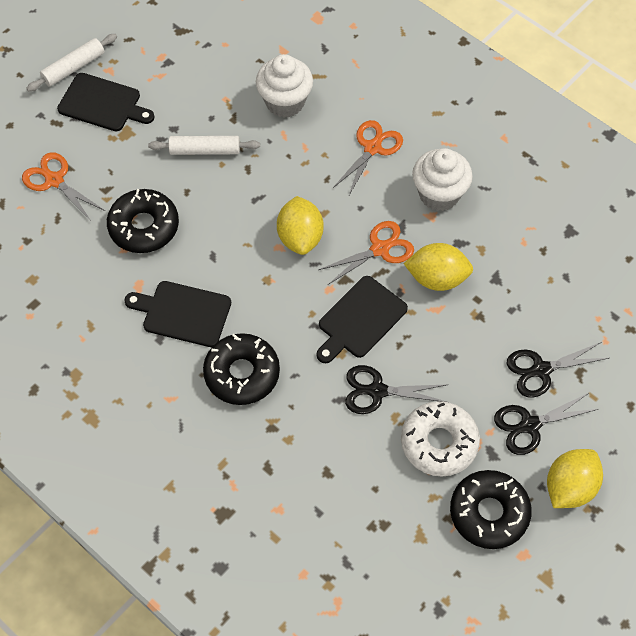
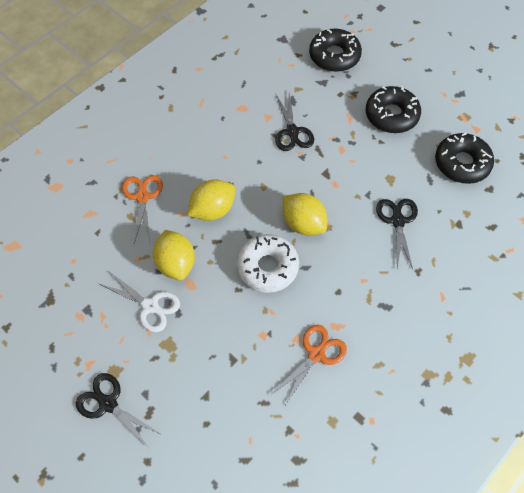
black cutting board: 3 -> 0
orange scissors: 3 -> 2
white cupcake: 2 -> 0
white rolling pin: 2 -> 0
white scissors: 0 -> 1

